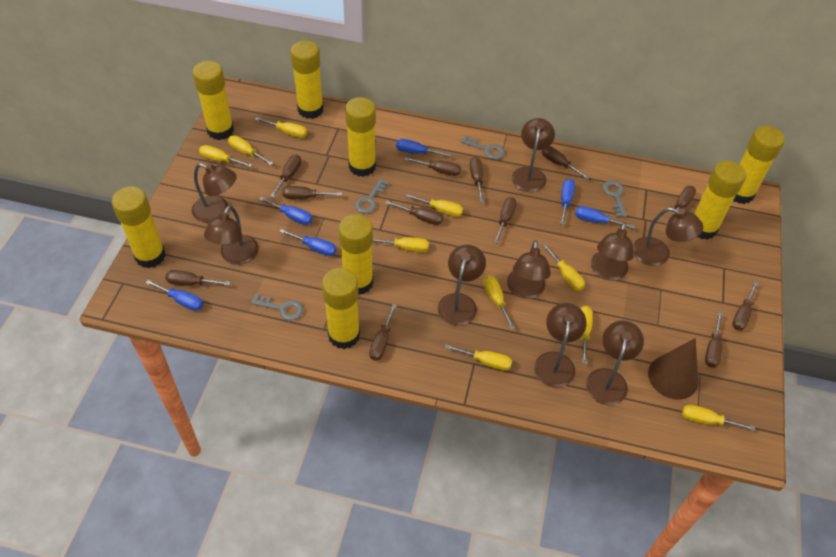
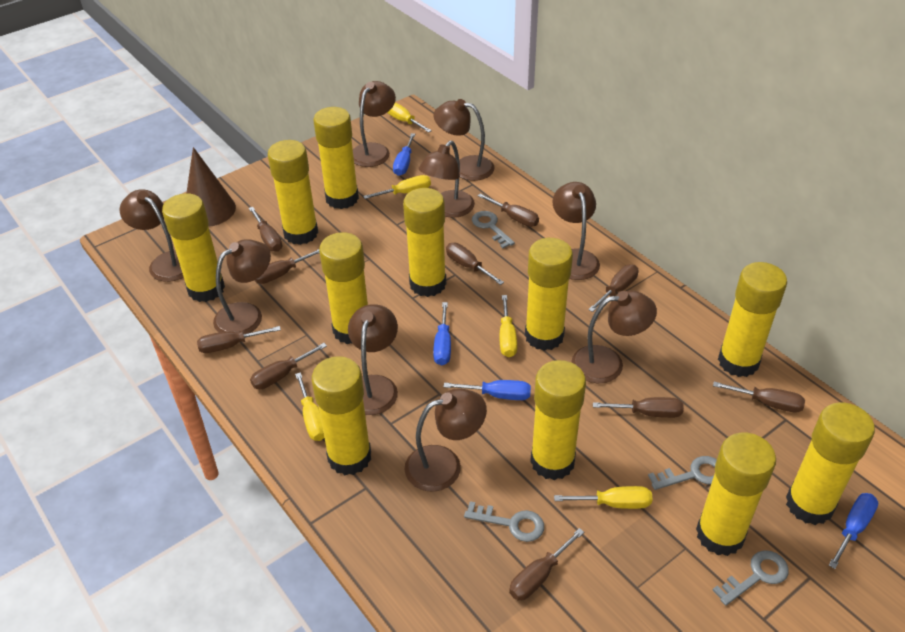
blue screwdriver: 6 -> 4
brown screwdriver: 12 -> 10
yellow glue stick: 8 -> 11
yellow screwdriver: 10 -> 5

